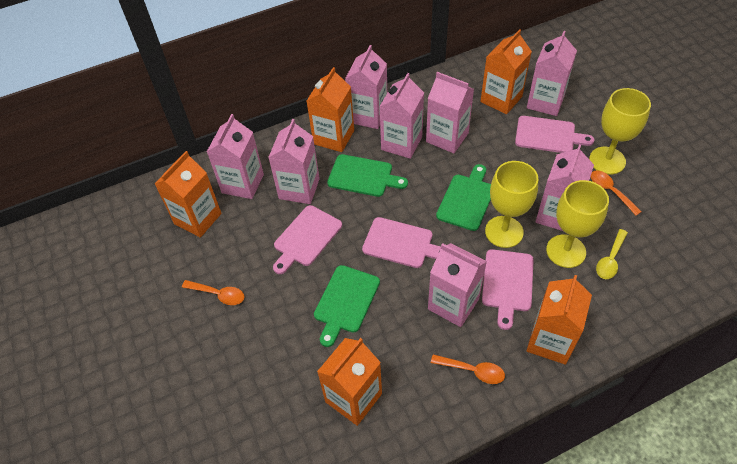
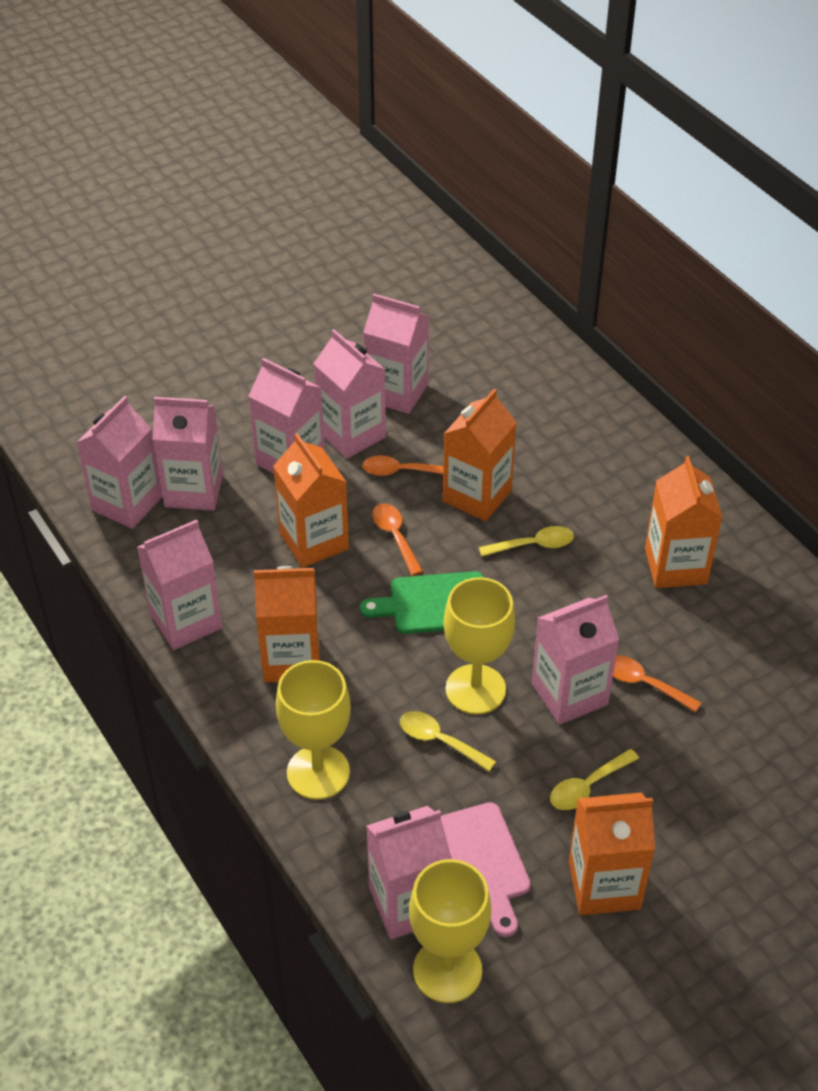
green cutting board: 3 -> 1
pink cutting board: 4 -> 1
yellow spoon: 1 -> 3

